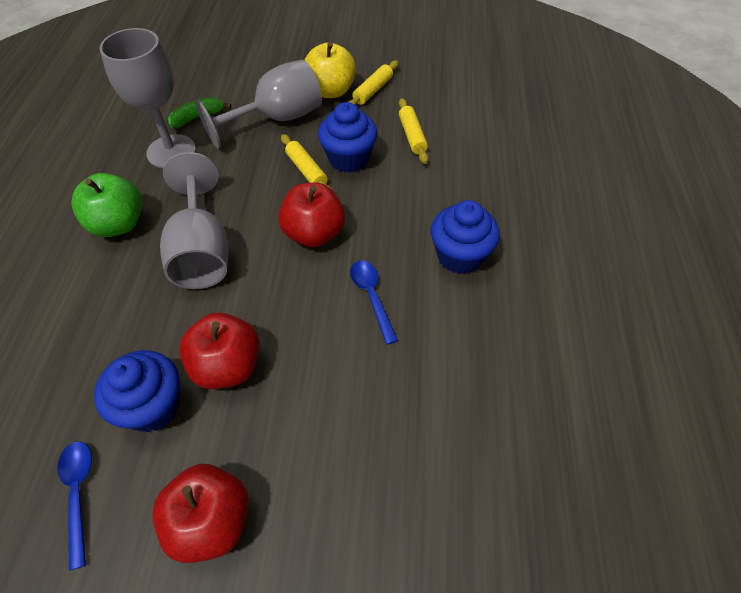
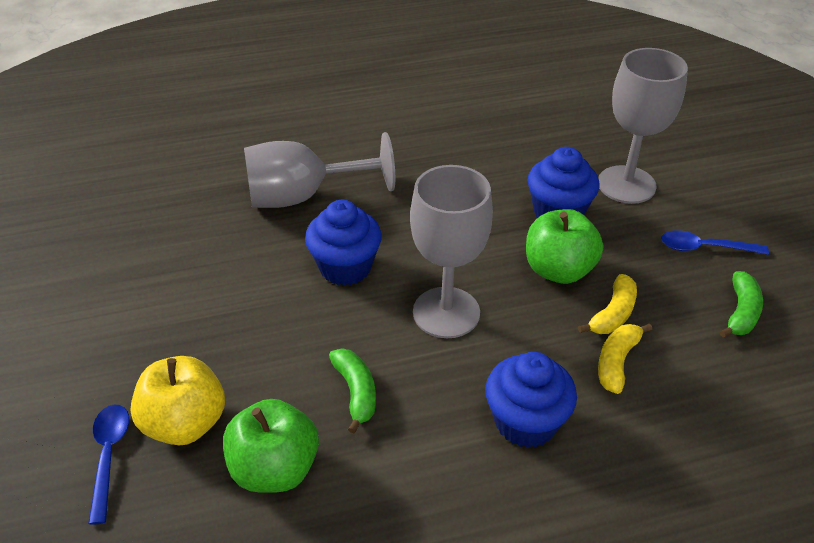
green apple: 1 -> 2
green banana: 1 -> 2
red apple: 3 -> 0
yellow banana: 0 -> 2
yellow rolling pin: 3 -> 0

